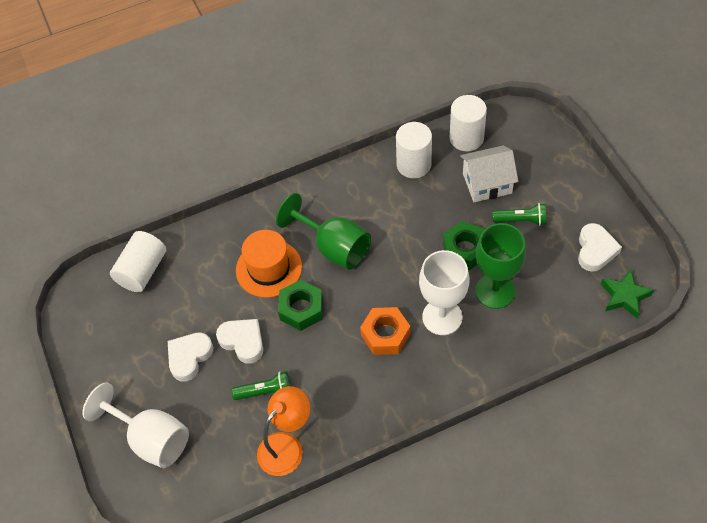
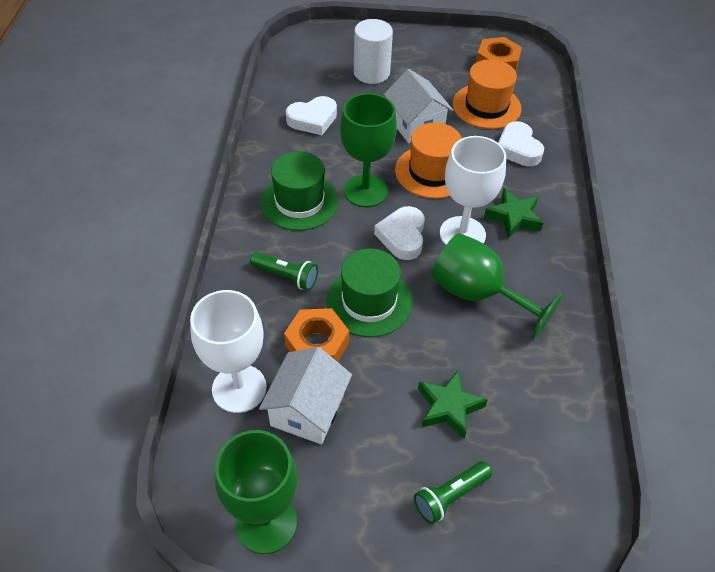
green goblet: 2 -> 3
green hat: 0 -> 2
green nut: 2 -> 0
green star: 1 -> 2
orange hat: 1 -> 2
orange lamp: 1 -> 0
orange nut: 1 -> 2
white cylinder: 3 -> 1
white house: 1 -> 2

